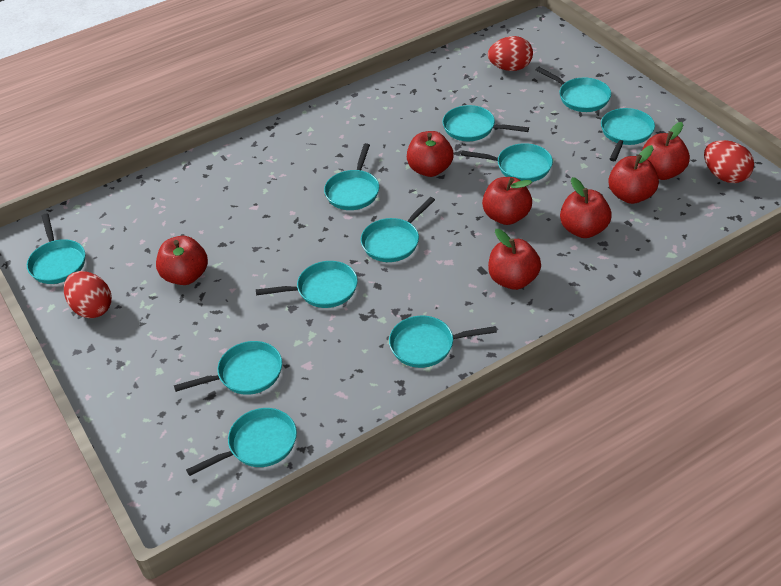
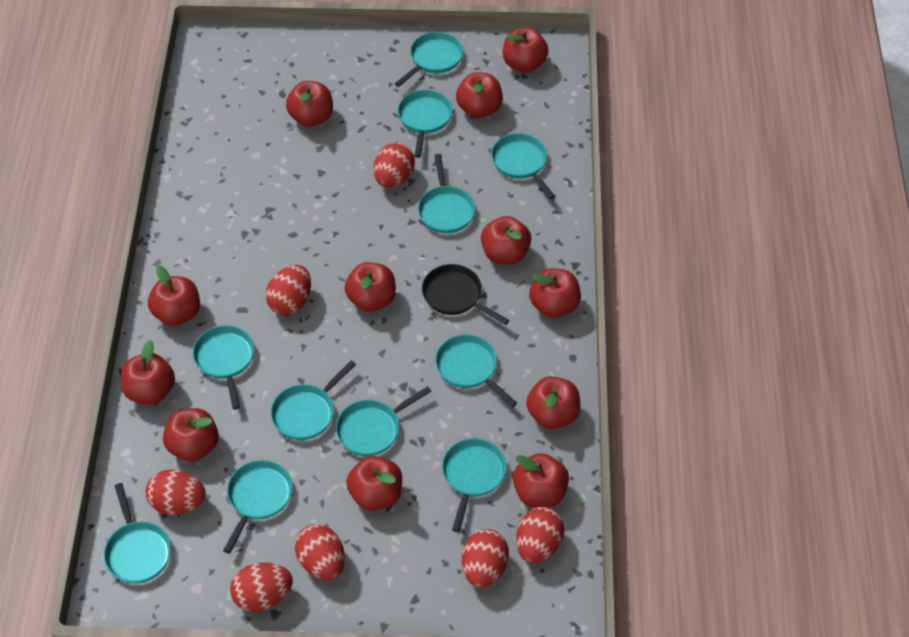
black pan: 0 -> 1
red apple: 7 -> 12
red egg: 3 -> 7

